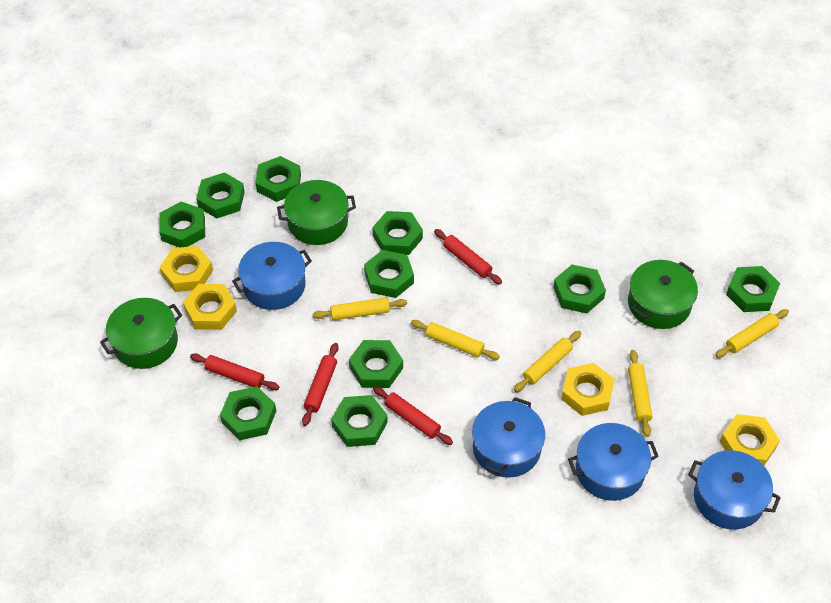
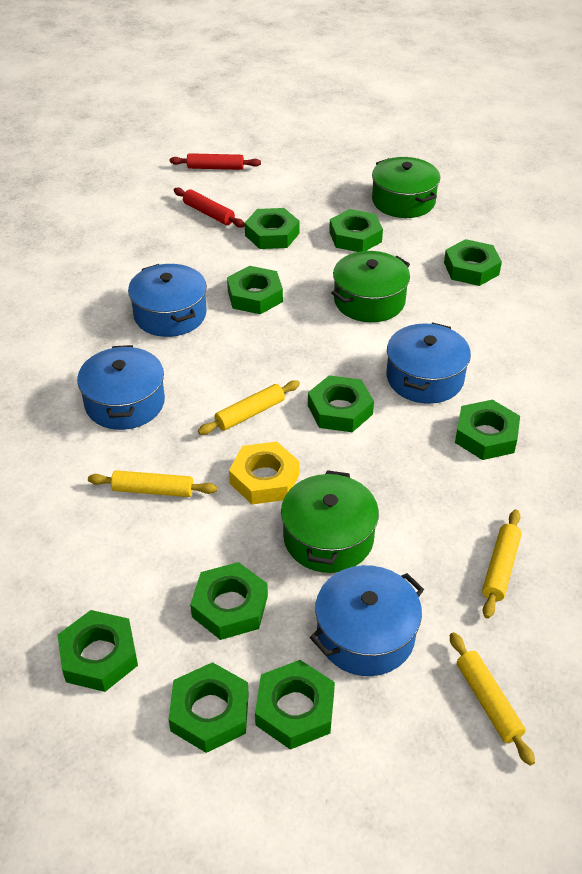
red rolling pin: 4 -> 2
yellow nut: 4 -> 1
yellow rolling pin: 5 -> 4

